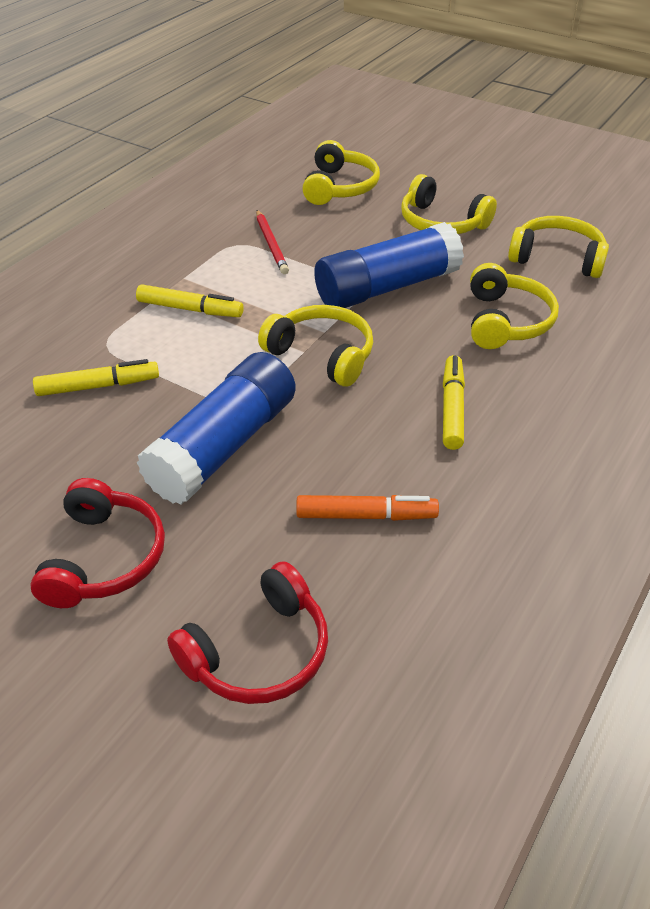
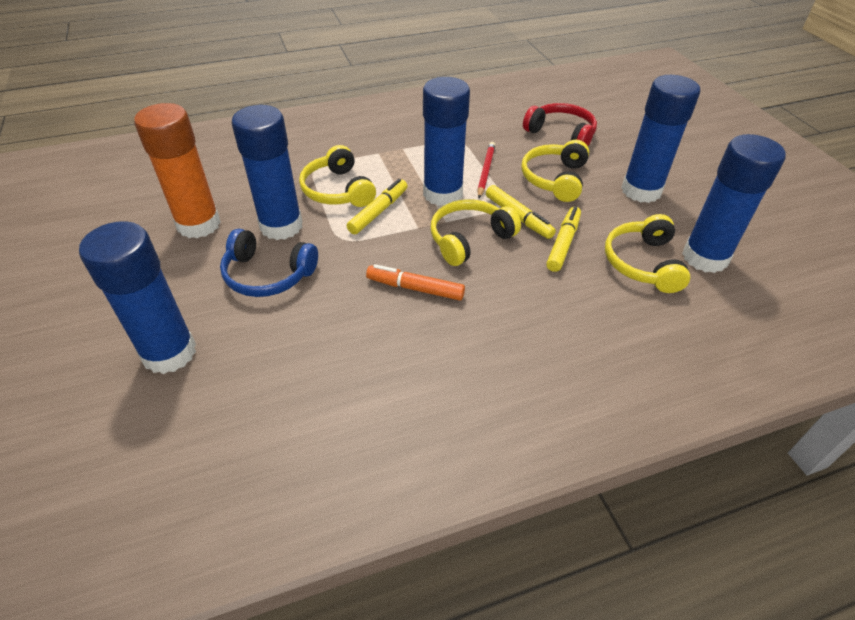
blue glue stick: 2 -> 5
blue headphones: 0 -> 1
orange glue stick: 0 -> 1
red headphones: 2 -> 1
yellow headphones: 5 -> 4

